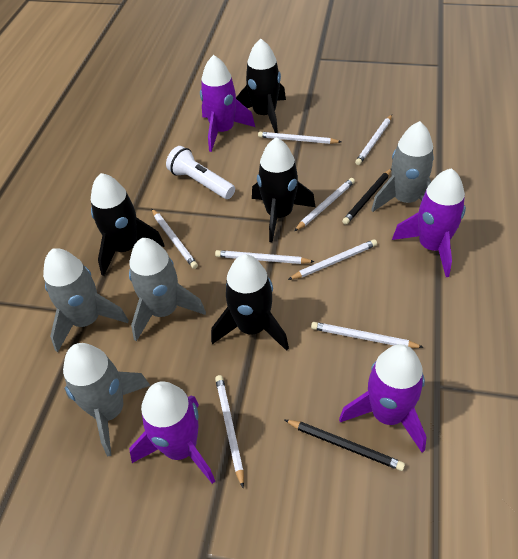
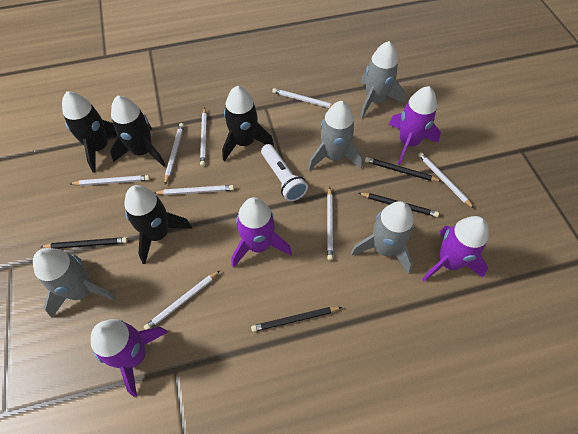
black pencil: 2 -> 4

